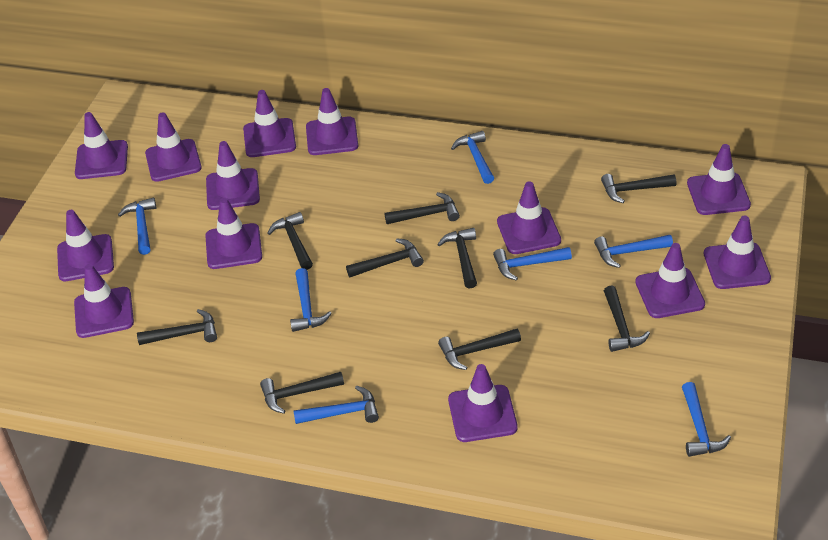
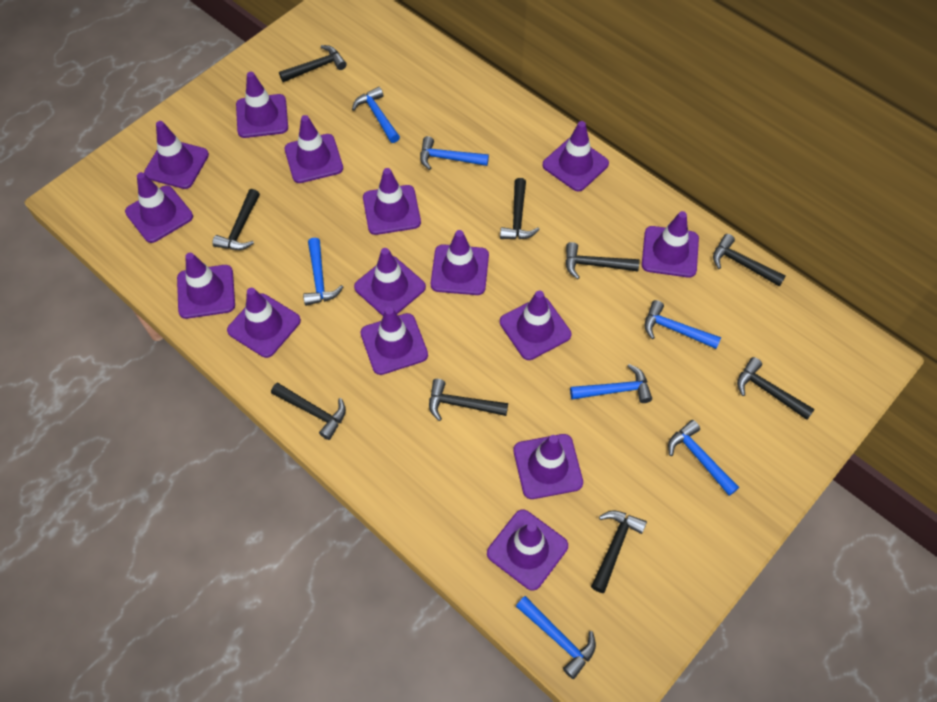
purple traffic cone: 13 -> 15

